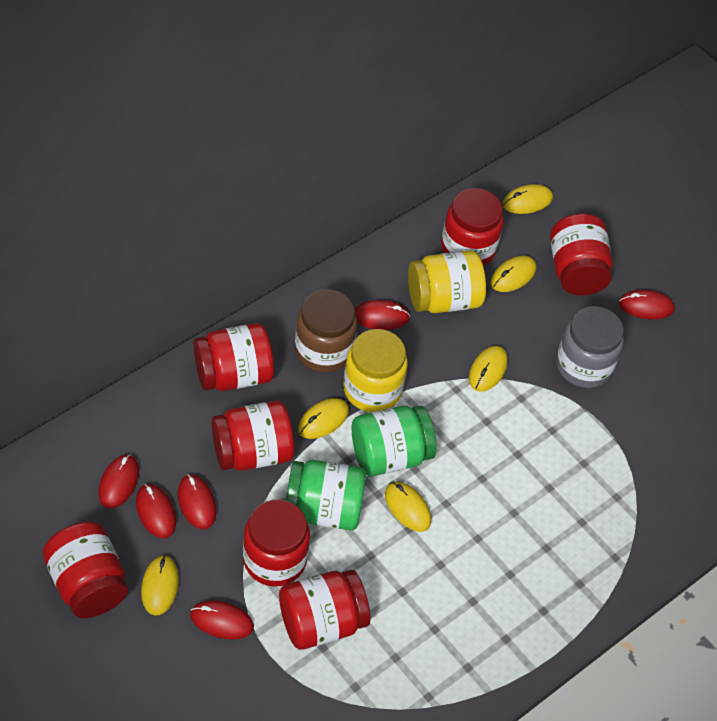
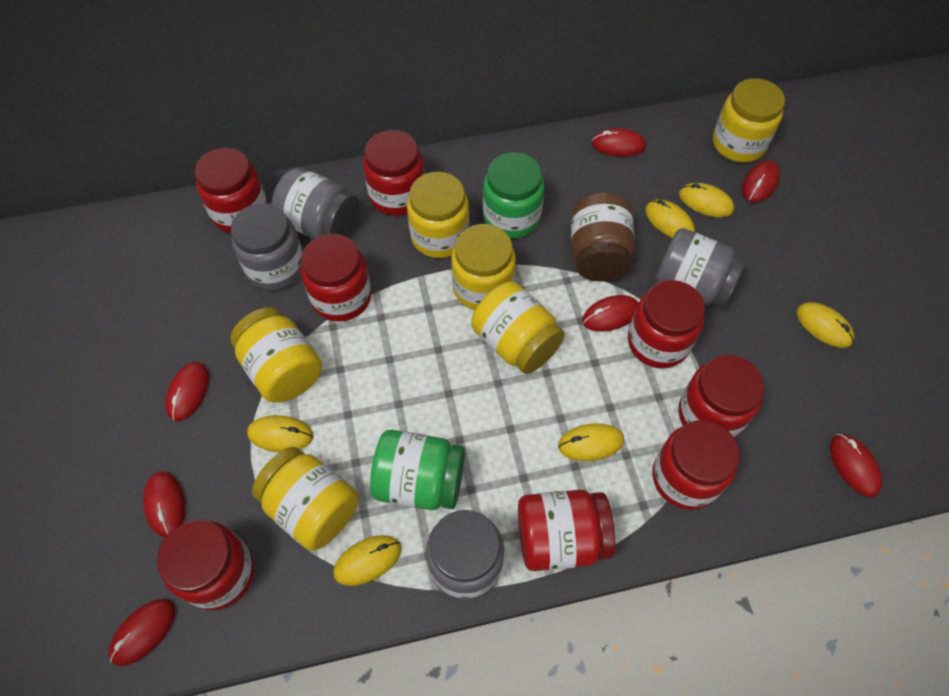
grey jar: 1 -> 4
red jar: 7 -> 8
red mouse: 6 -> 7
yellow jar: 2 -> 6

